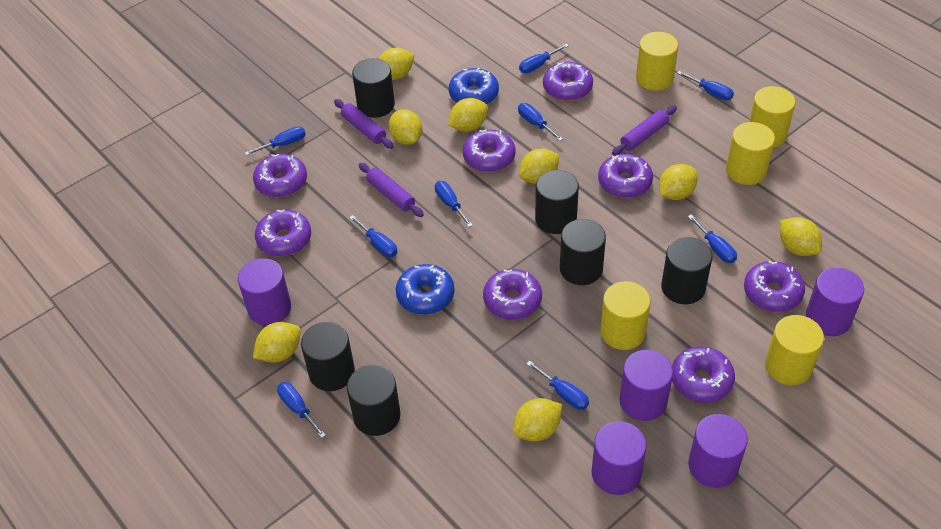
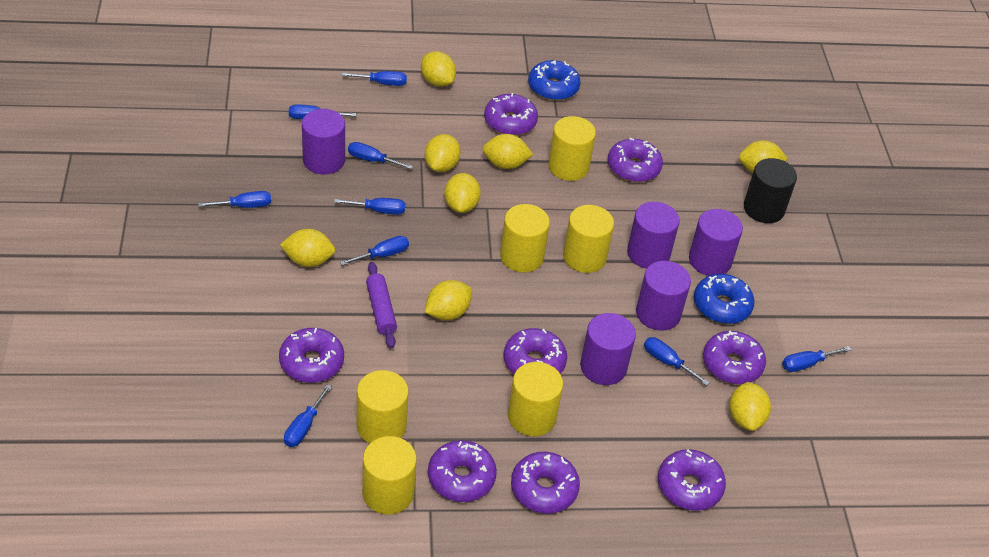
black cylinder: 6 -> 1
purple rolling pin: 3 -> 1
yellow cylinder: 5 -> 6

